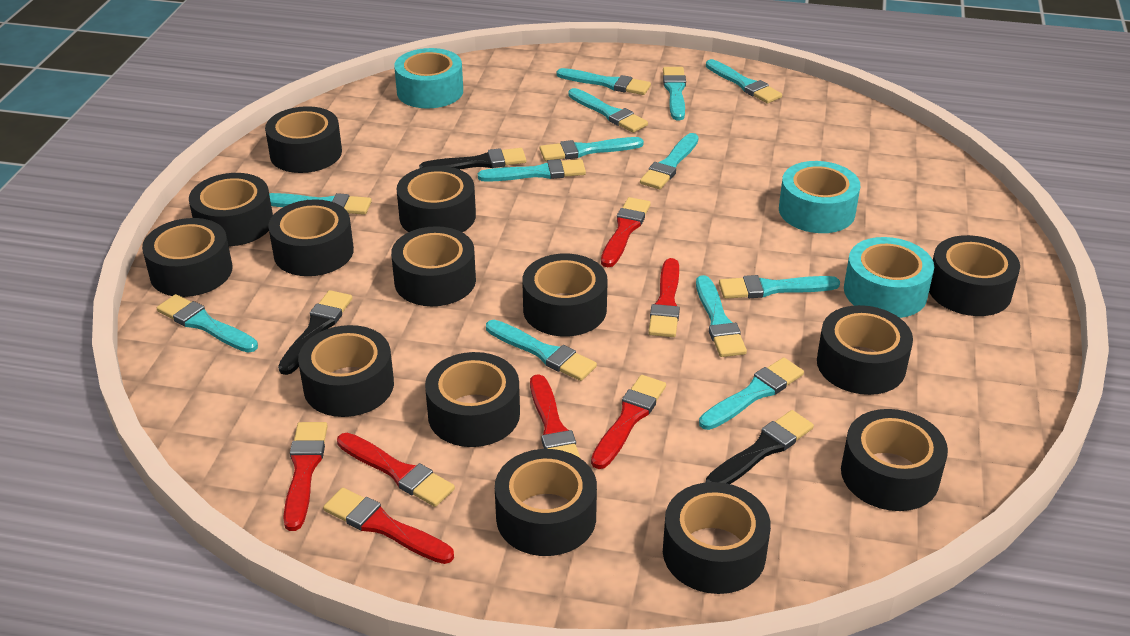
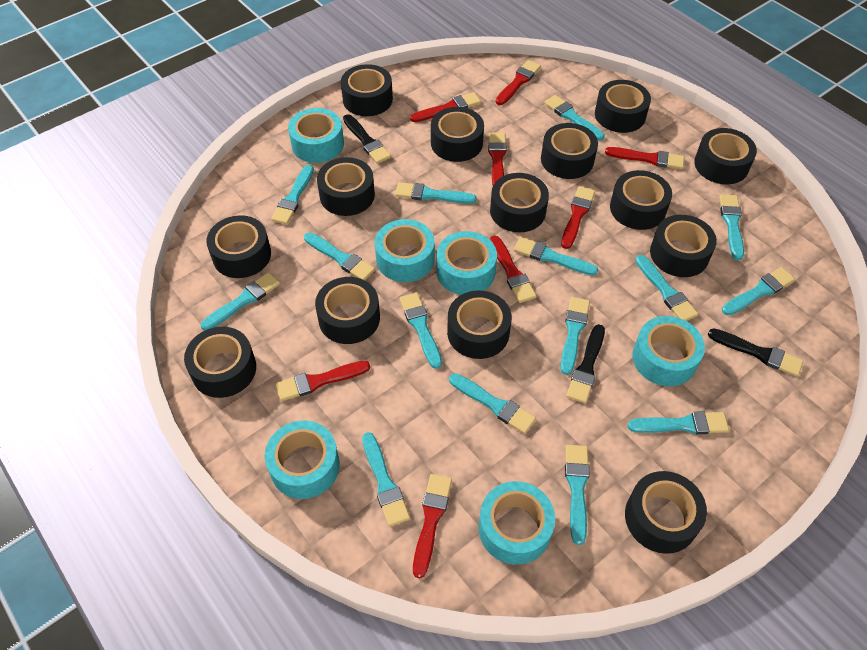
red brush: 7 -> 8
turquoise brush: 13 -> 15
turquoise tape: 3 -> 6

